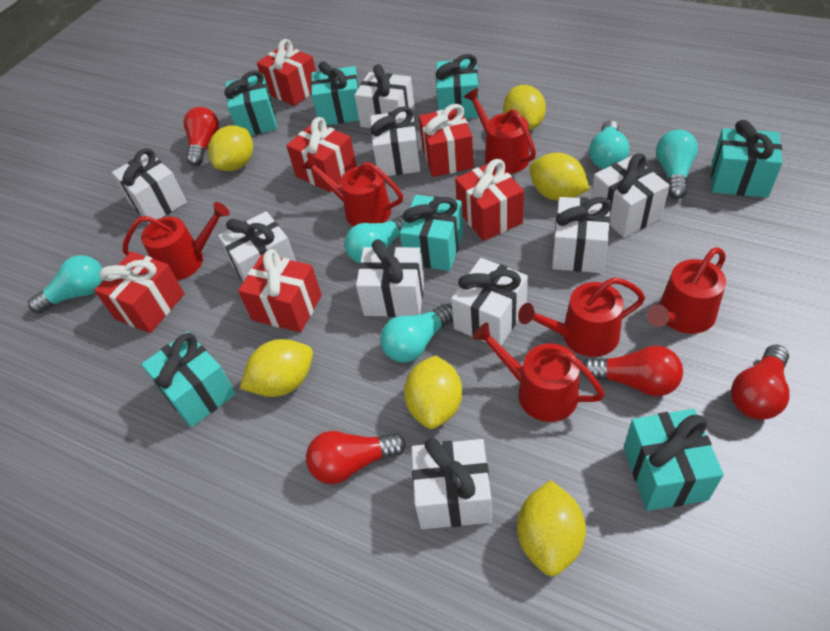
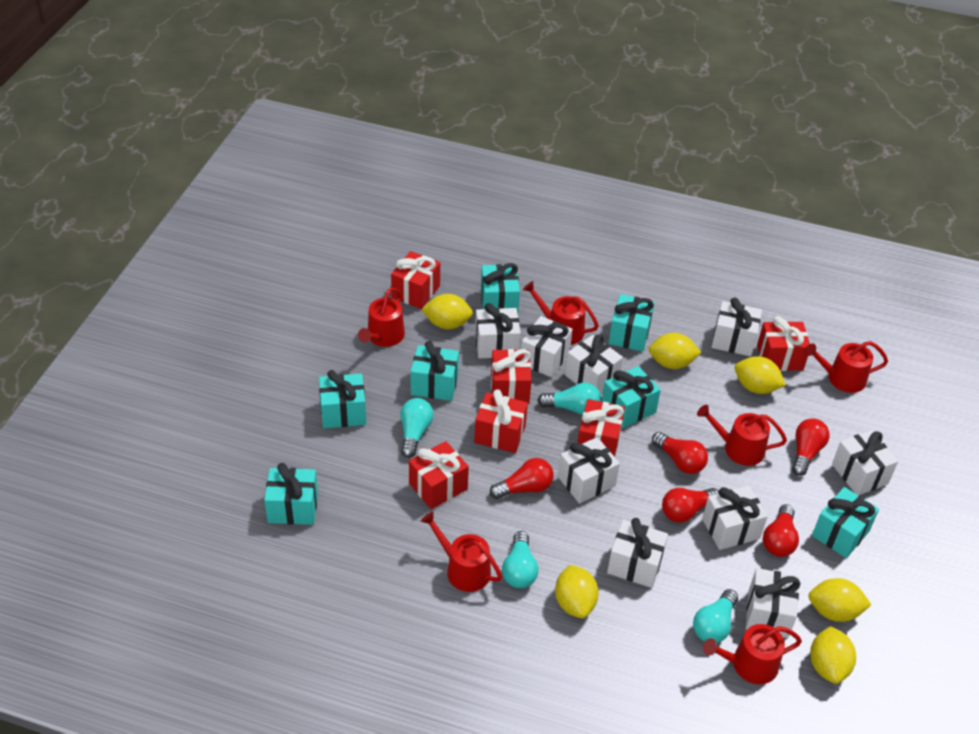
red light bulb: 4 -> 5
turquoise light bulb: 5 -> 4

